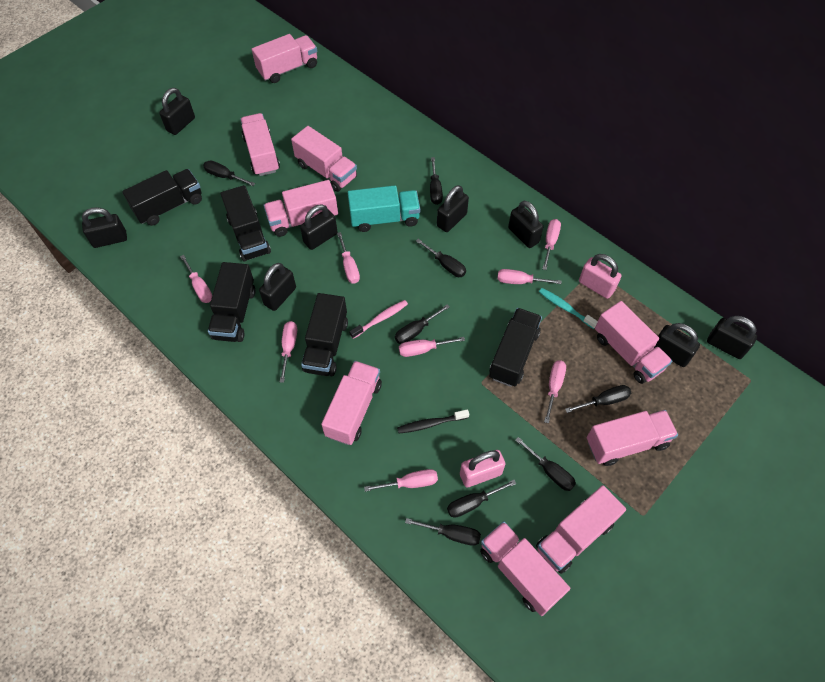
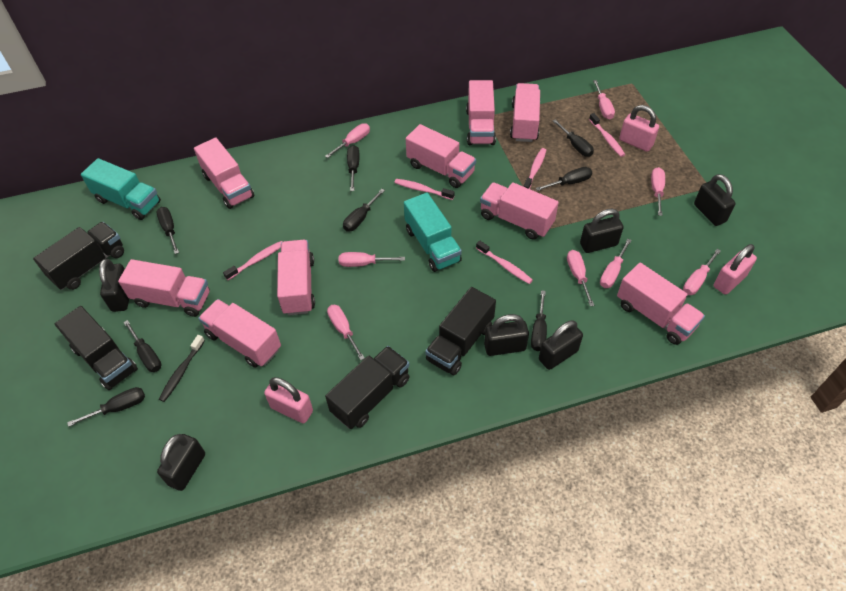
black padlock: 8 -> 6
black truck: 5 -> 4
pink padlock: 2 -> 3
pink toothbrush: 1 -> 5
turquoise toothbrush: 1 -> 0
turquoise truck: 1 -> 2

